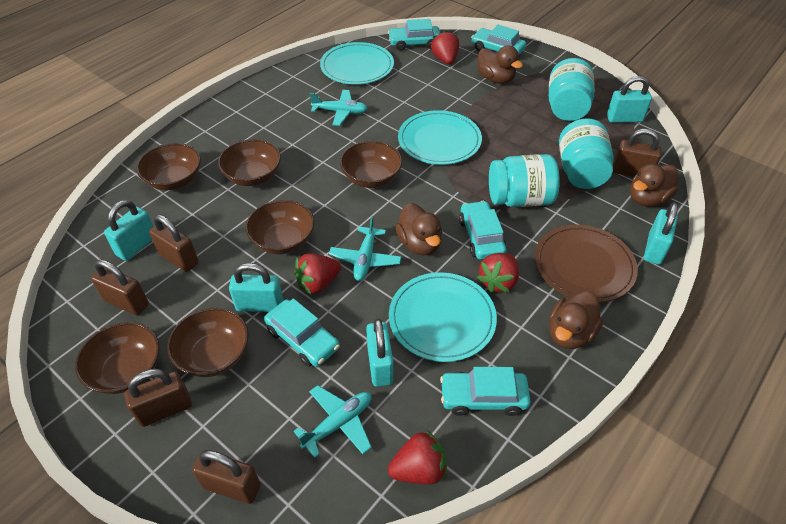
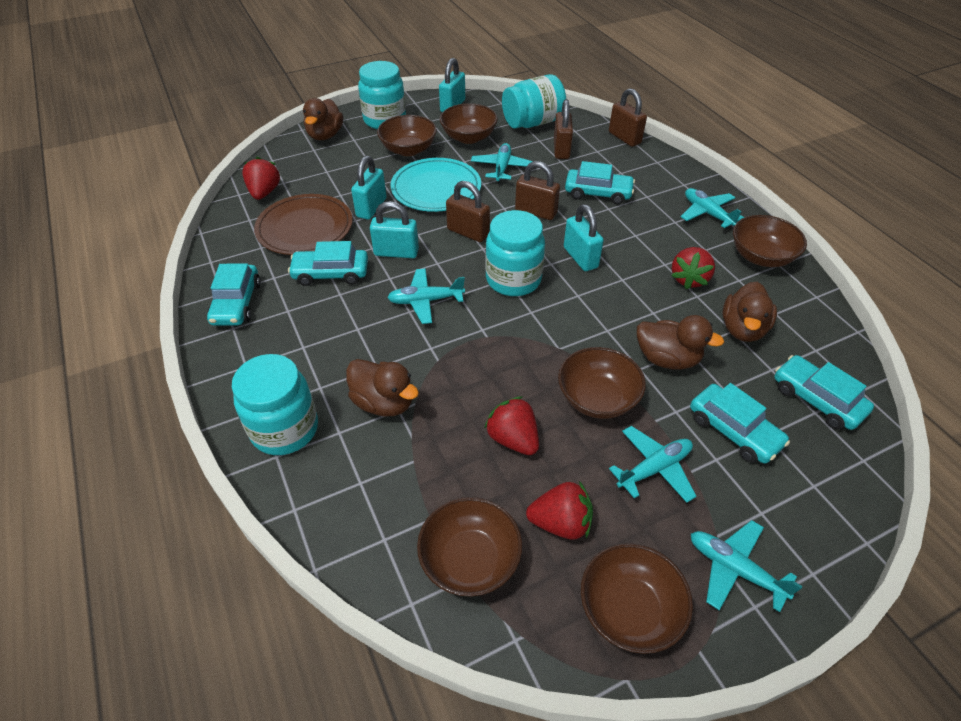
brown padlock: 5 -> 4
turquoise jar: 3 -> 4
turquoise padlock: 5 -> 4
turquoise plane: 3 -> 5
turquoise plate: 3 -> 1

